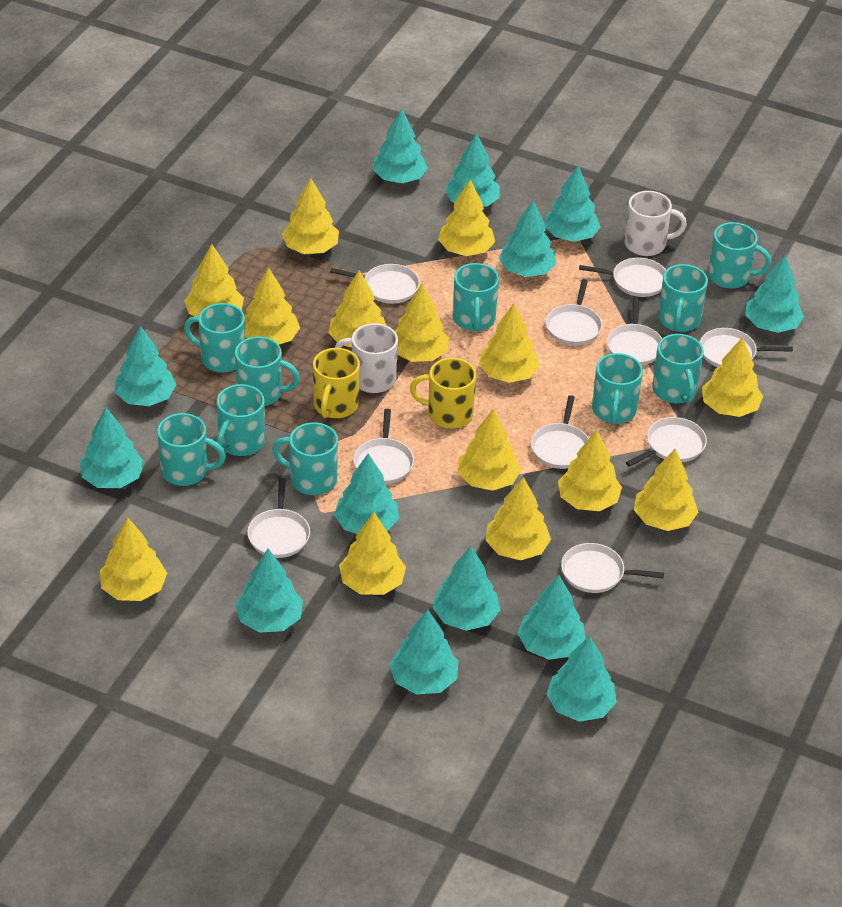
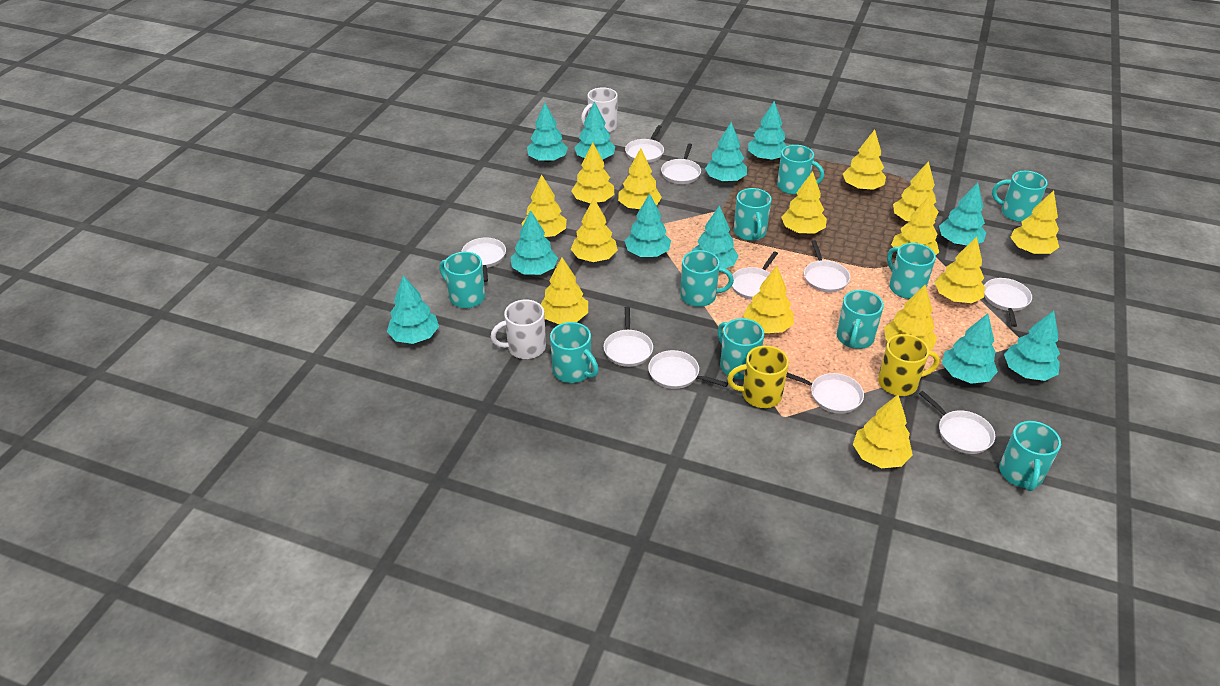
turquoise tree: 13 -> 11

